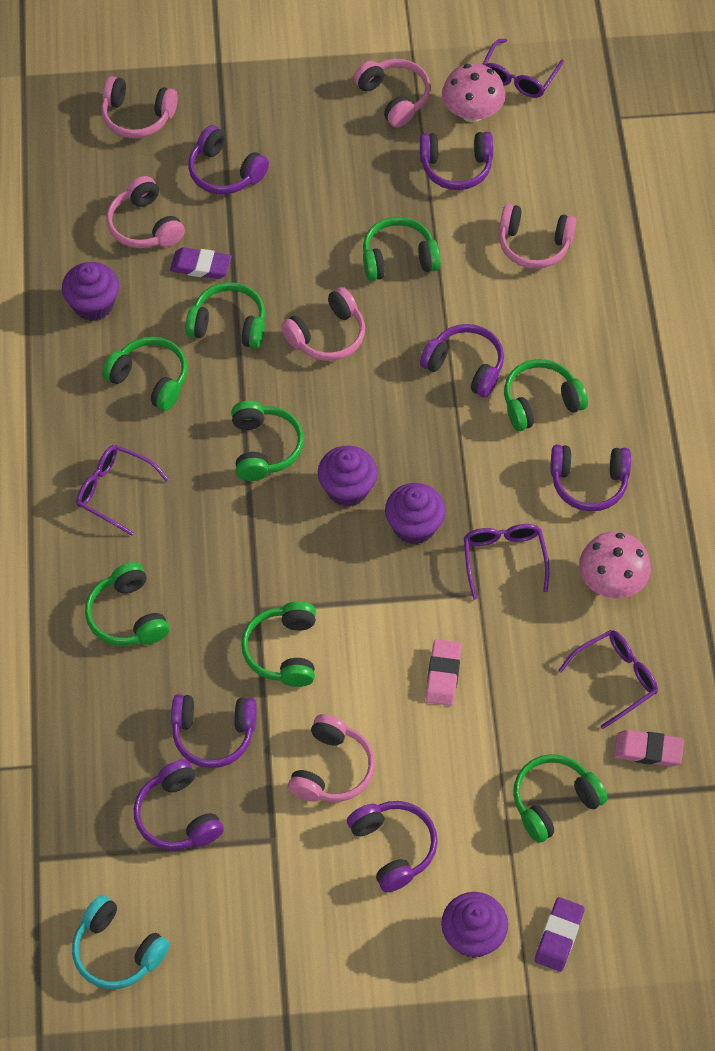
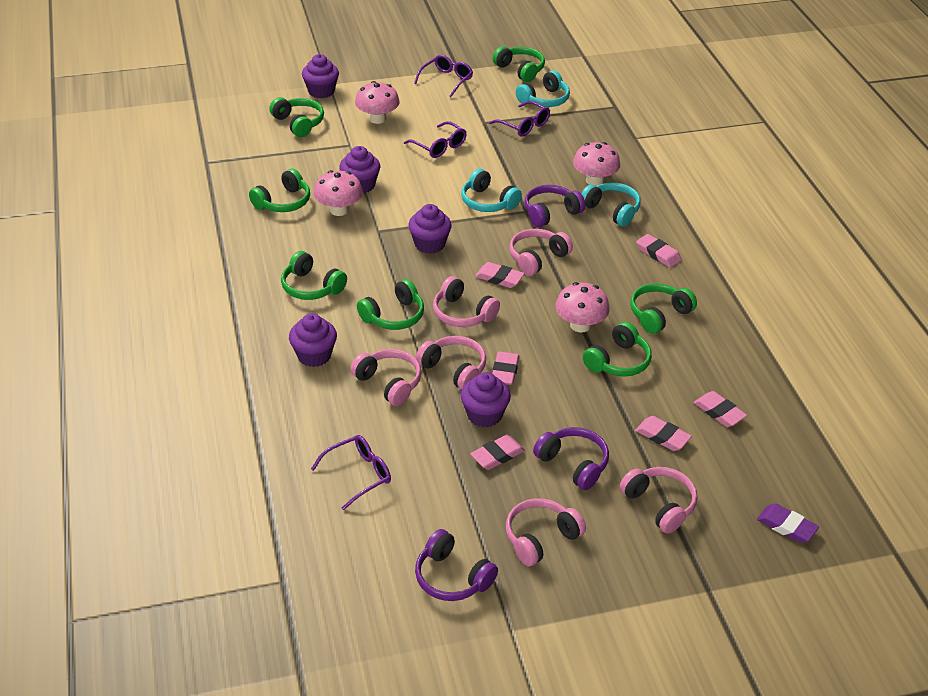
green headphones: 8 -> 7
pink eraser: 2 -> 6
pink mushroom: 2 -> 4
purple cupcake: 4 -> 5
purple eraser: 2 -> 1
purple headphones: 7 -> 3
turquoise headphones: 1 -> 3

